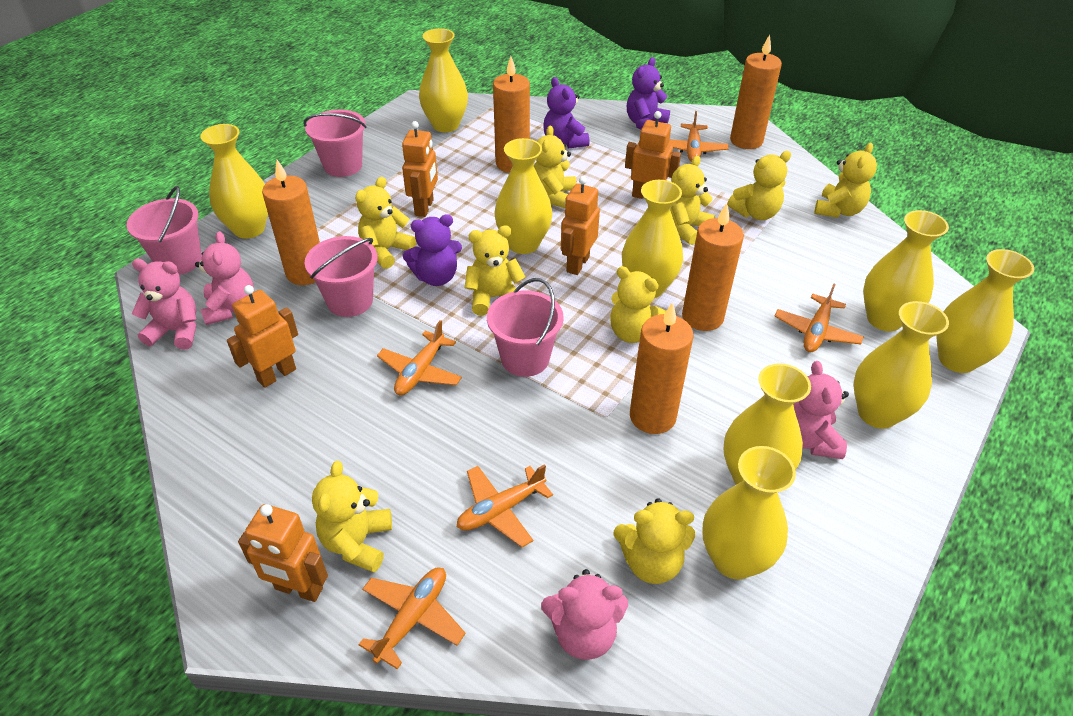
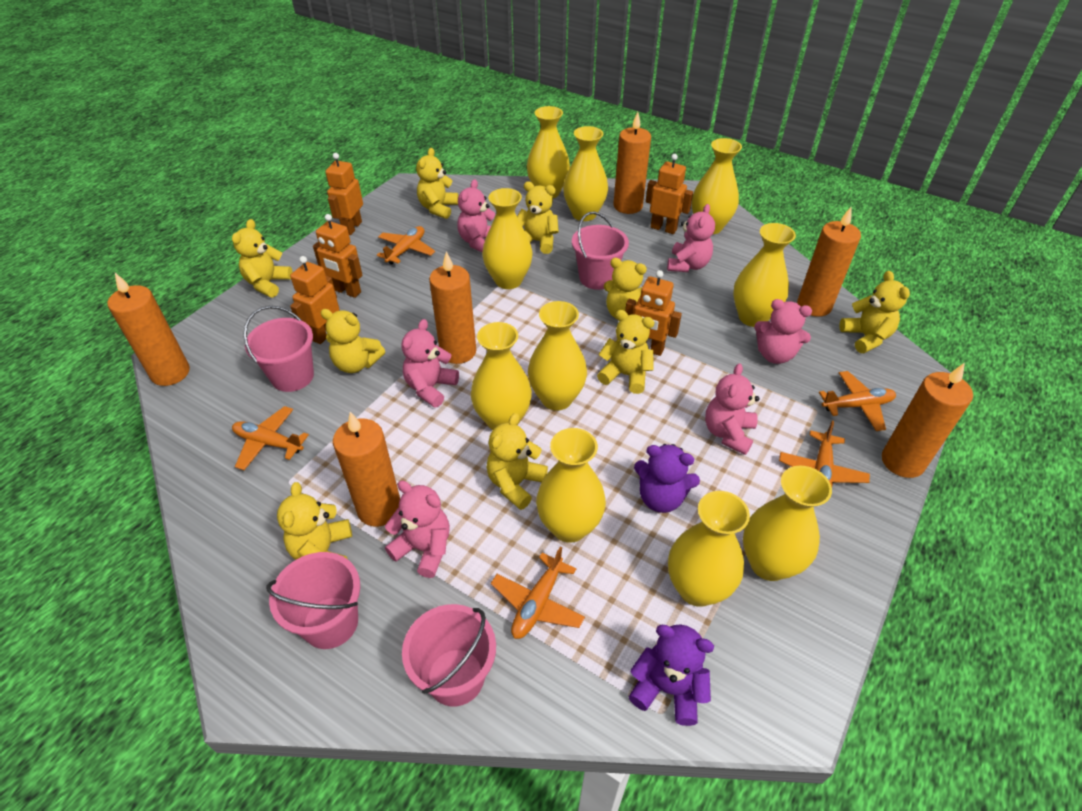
orange candle: 5 -> 6
pink teddy bear: 4 -> 6
purple teddy bear: 3 -> 2
yellow vase: 9 -> 10

